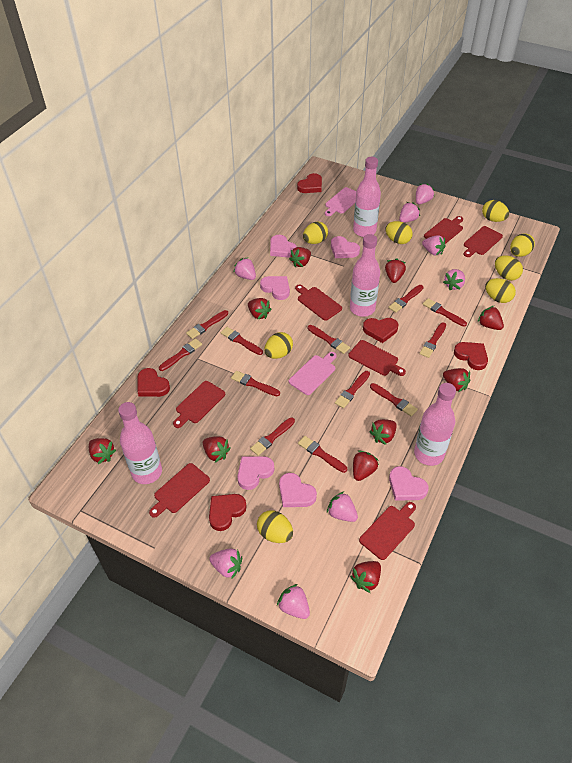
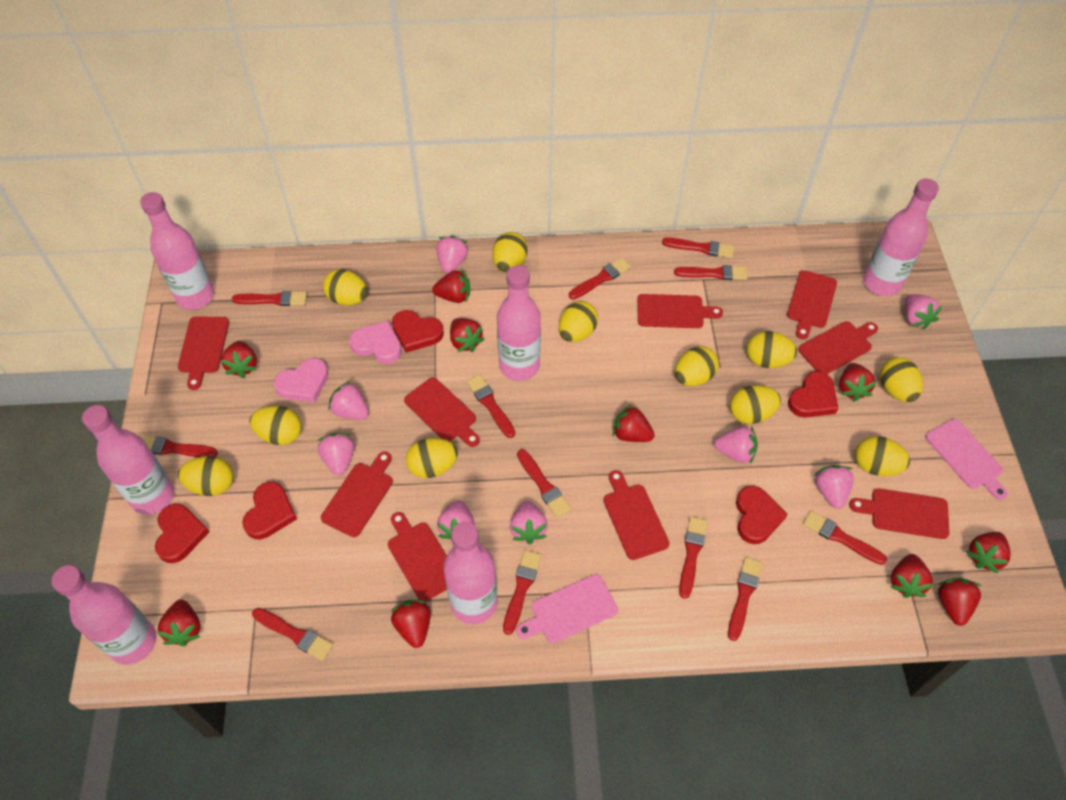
pink bottle: 4 -> 6
pink heart: 6 -> 2
red cutting board: 7 -> 9
yellow egg: 8 -> 11

